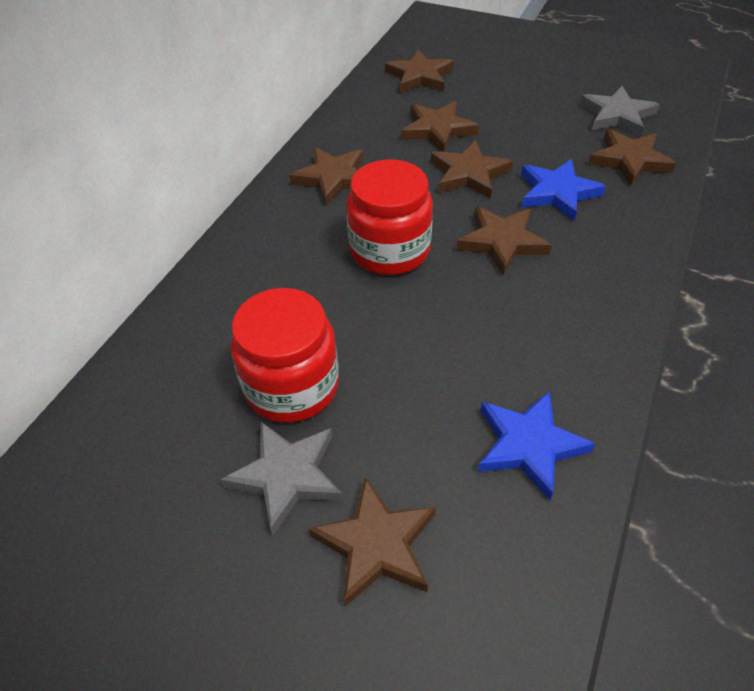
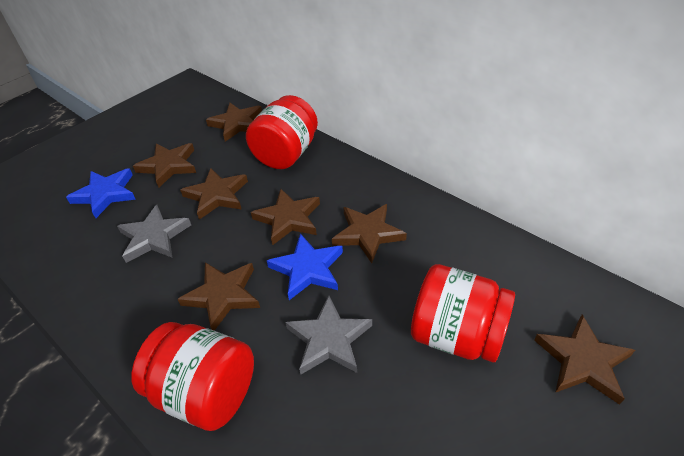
red jar: 2 -> 3

